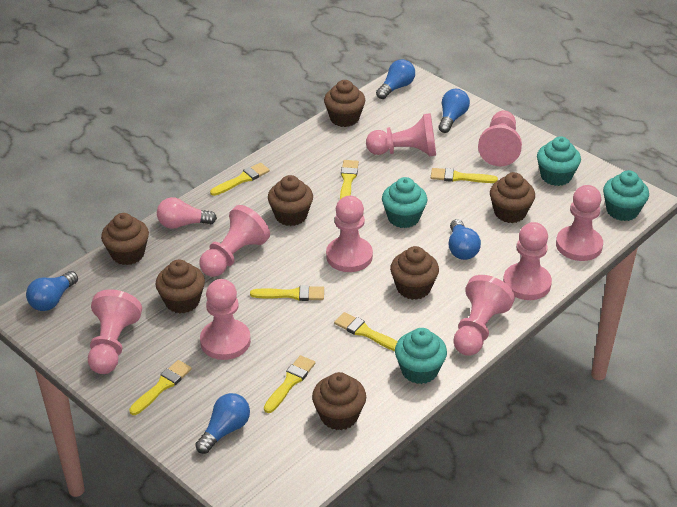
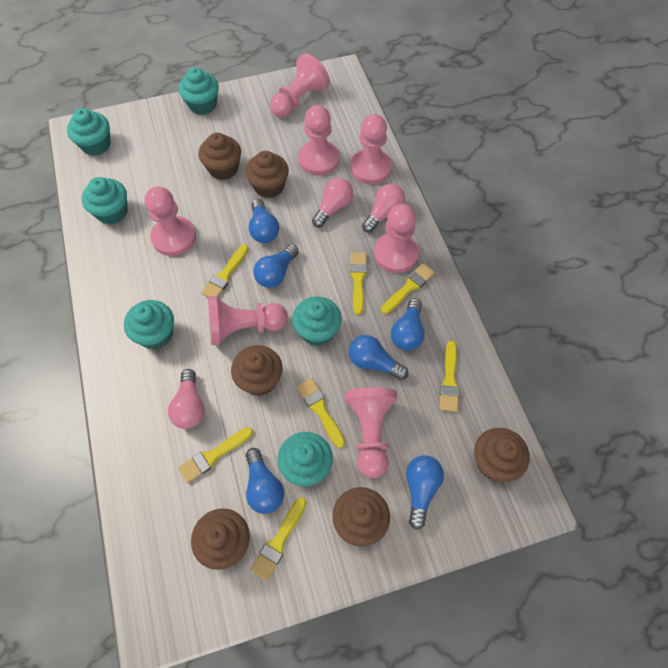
blue light bulb: 5 -> 6
brown cupcake: 7 -> 6
pink light bulb: 1 -> 3
pink pawn: 9 -> 7
turquoise cupcake: 4 -> 6

